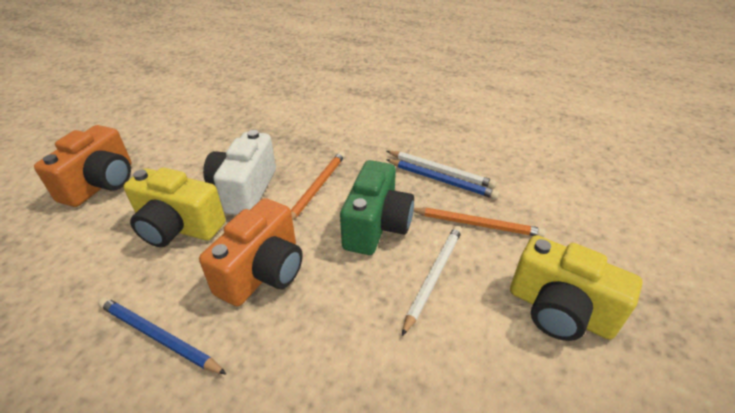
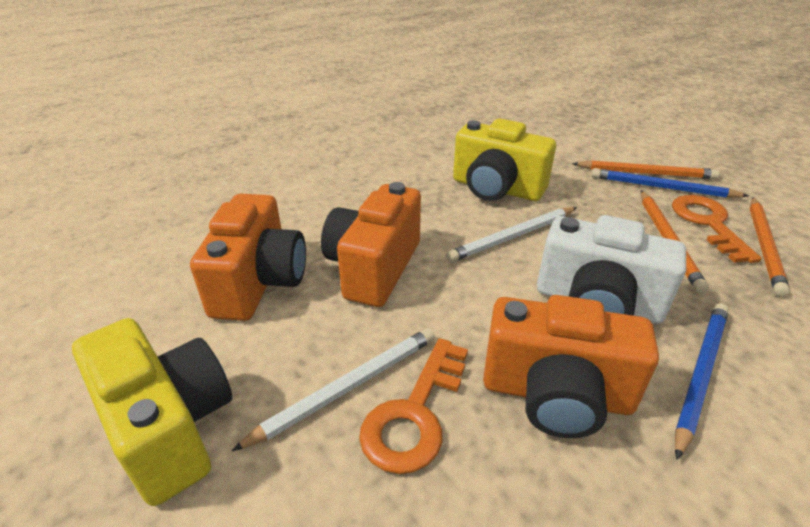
green camera: 1 -> 0
orange camera: 2 -> 3
orange key: 0 -> 2
orange pencil: 2 -> 3

